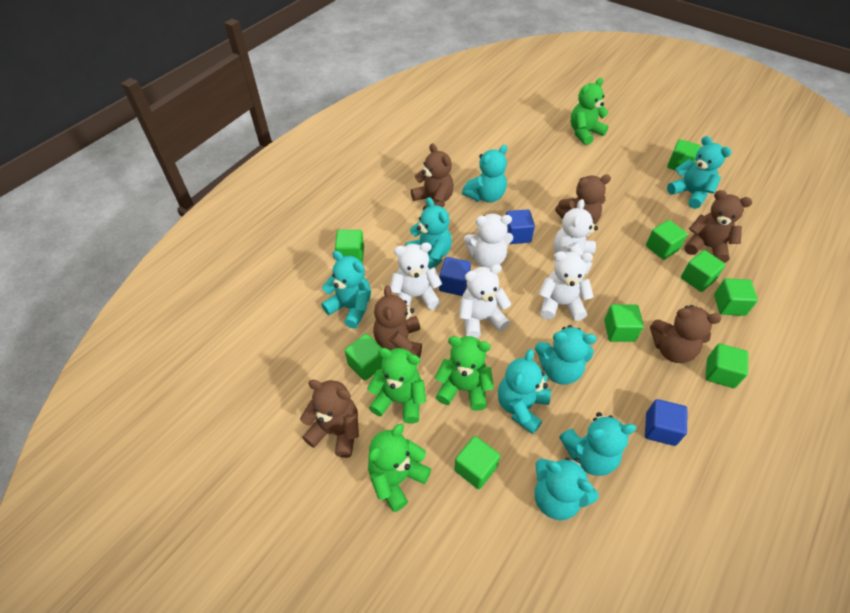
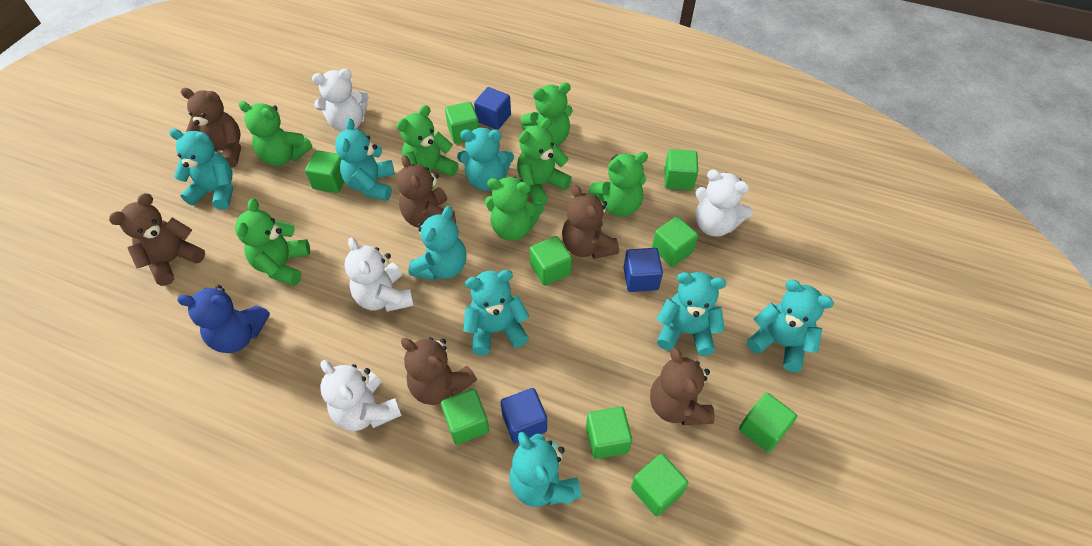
blue teddy bear: 0 -> 1
green teddy bear: 4 -> 7
white teddy bear: 5 -> 4

